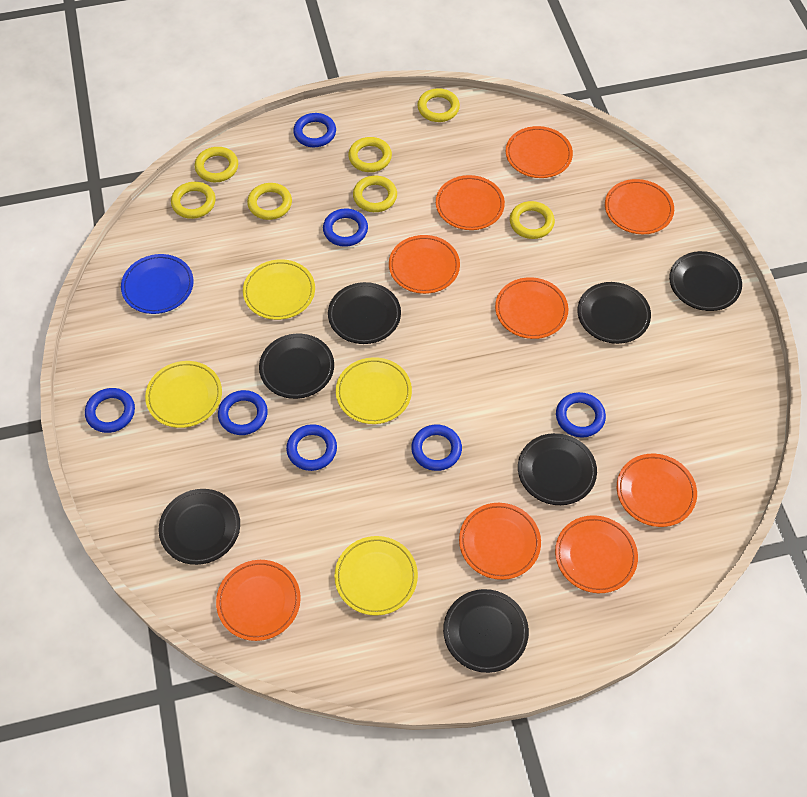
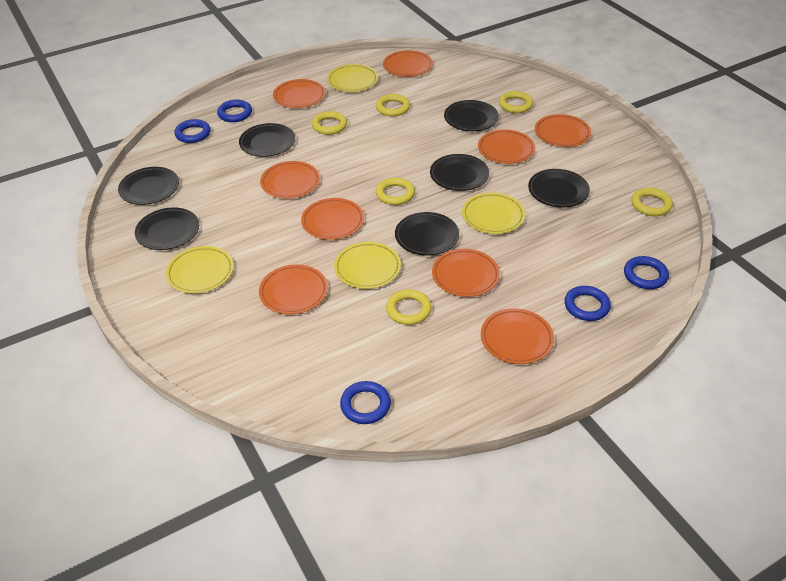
blue plate: 1 -> 0
blue ring: 7 -> 5
yellow ring: 7 -> 6

